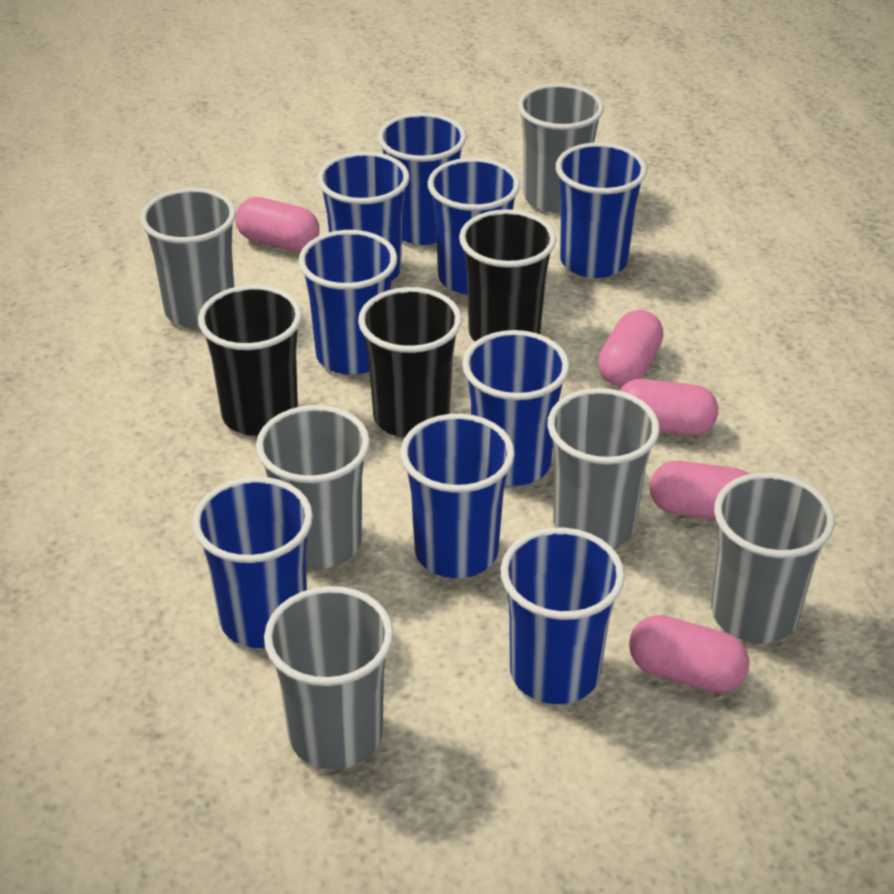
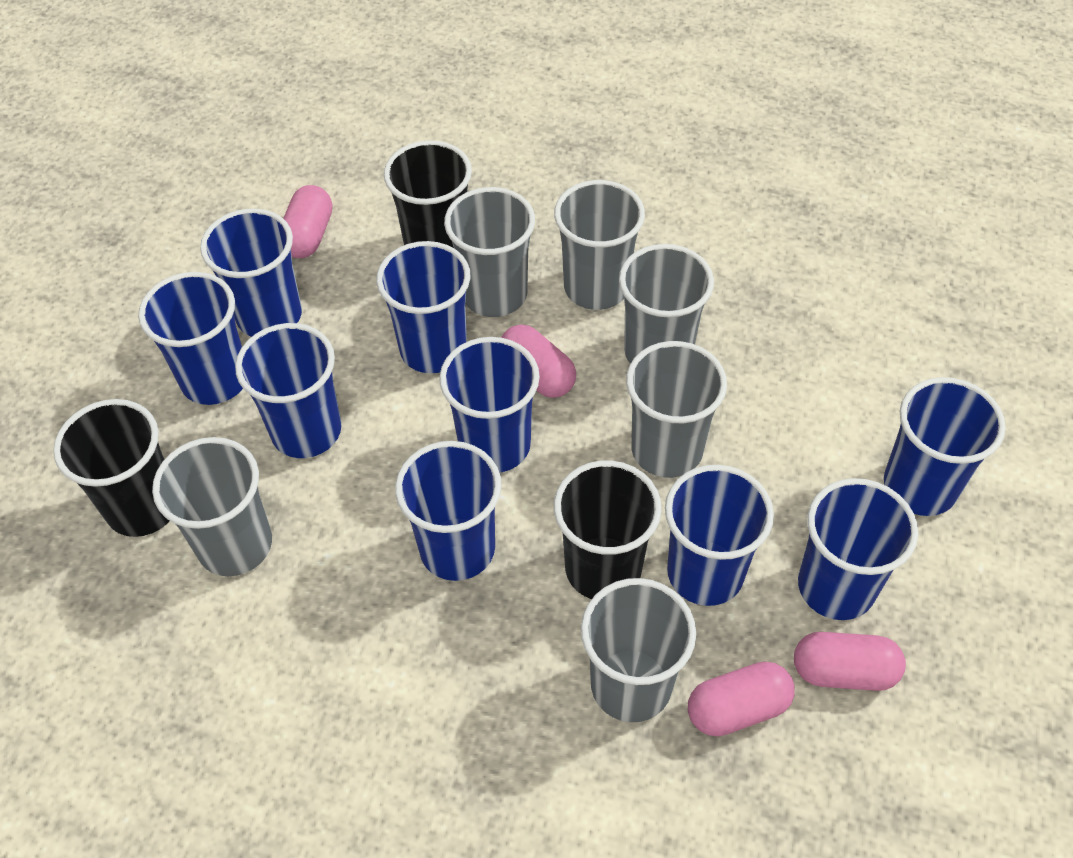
pink capsule: 5 -> 4

